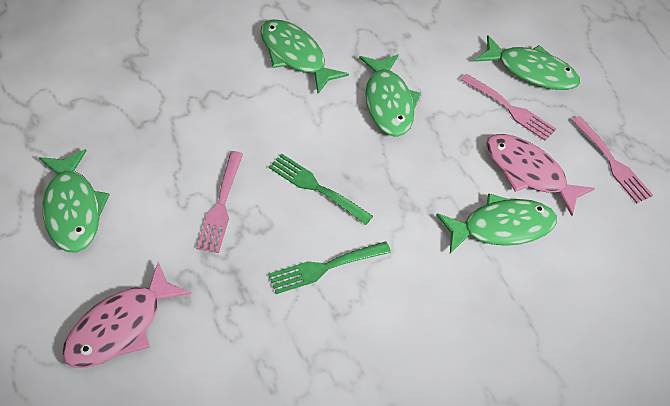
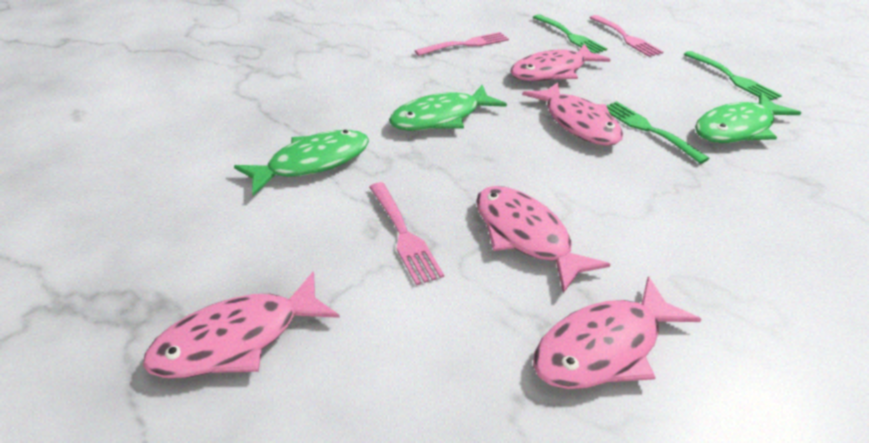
green fish: 5 -> 3
green fork: 2 -> 3
pink fish: 2 -> 5

